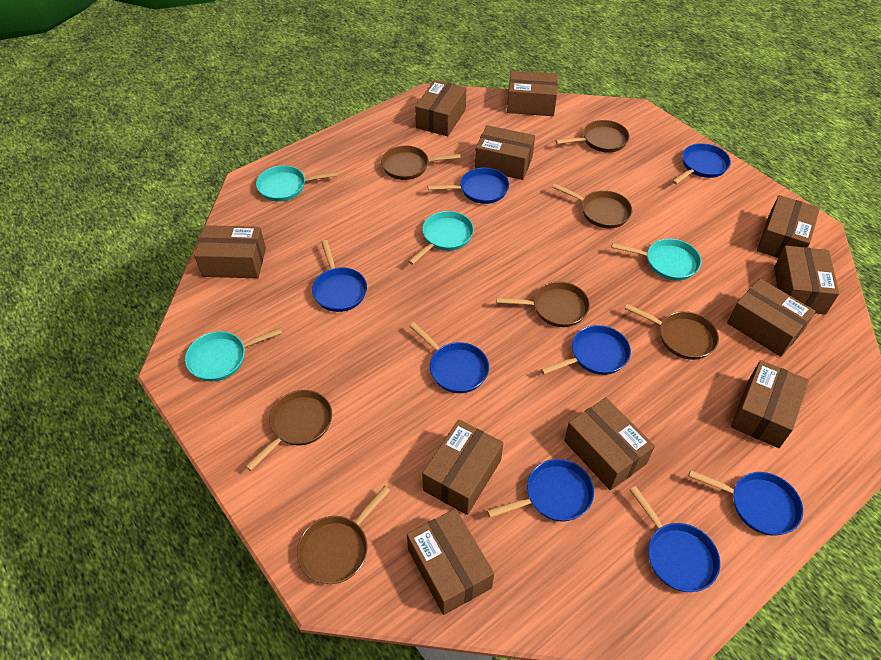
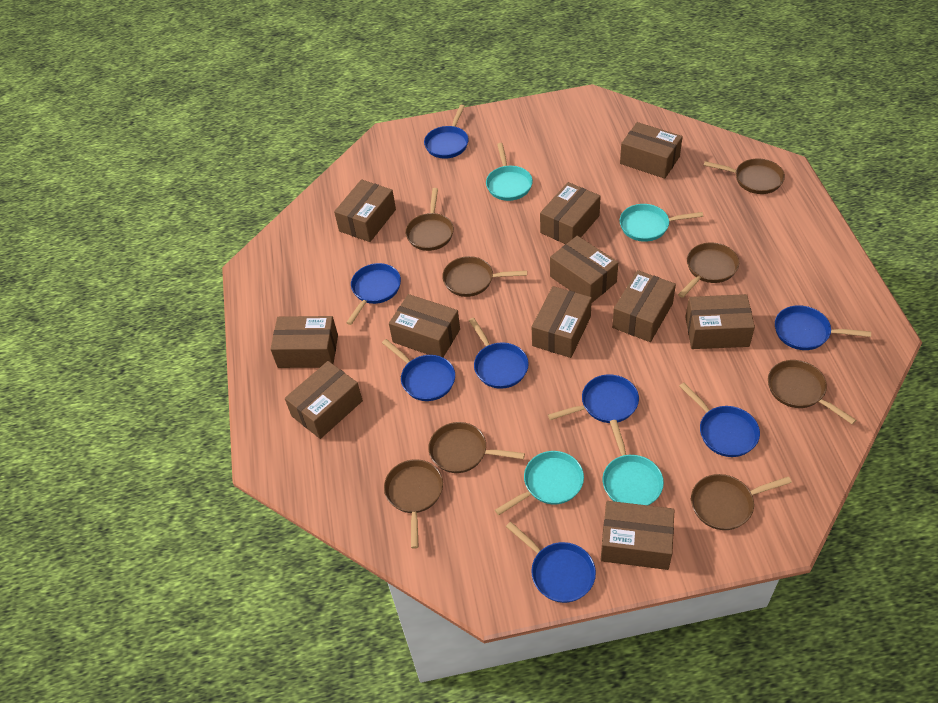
brown pan: 7 -> 8

